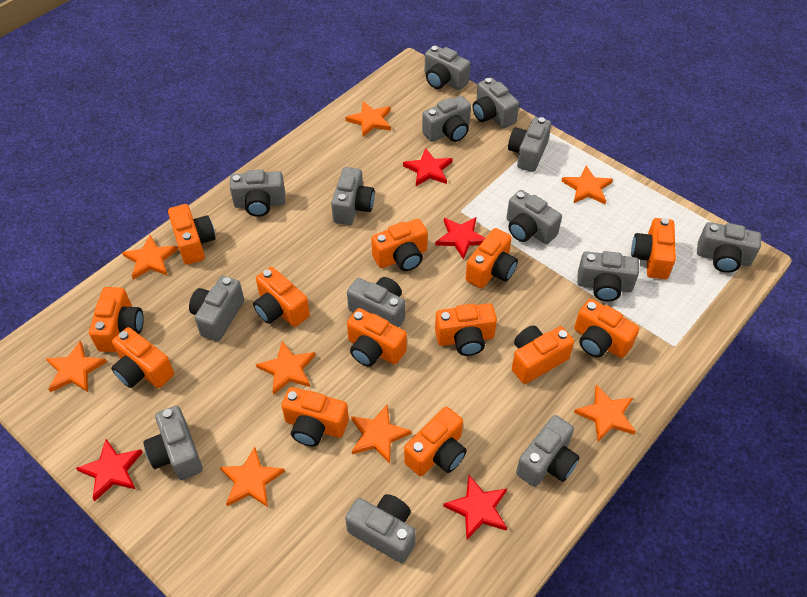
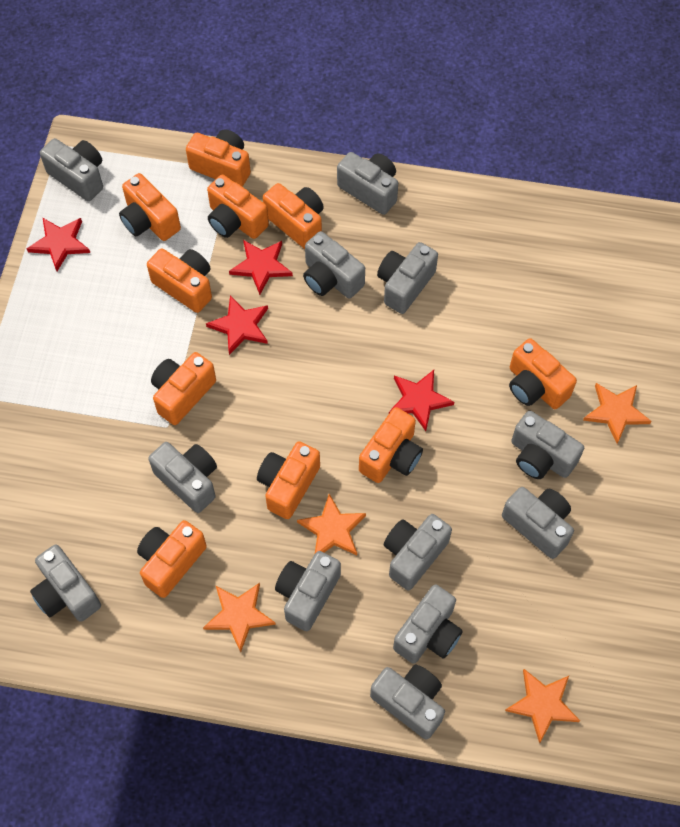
grey camera: 14 -> 12
orange camera: 13 -> 10
orange star: 8 -> 4

